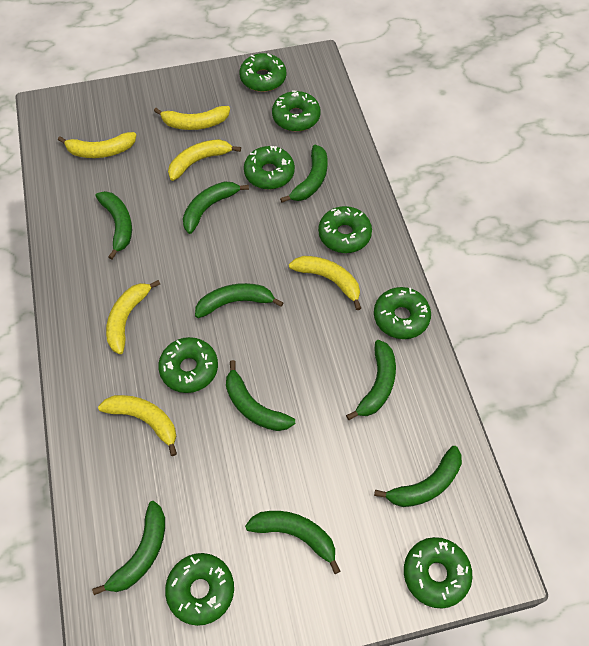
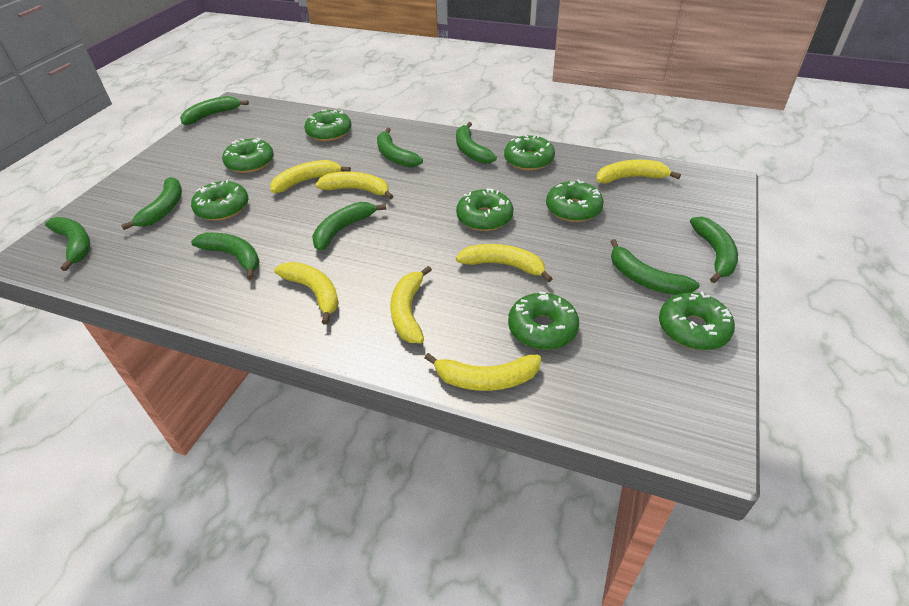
yellow banana: 6 -> 7

